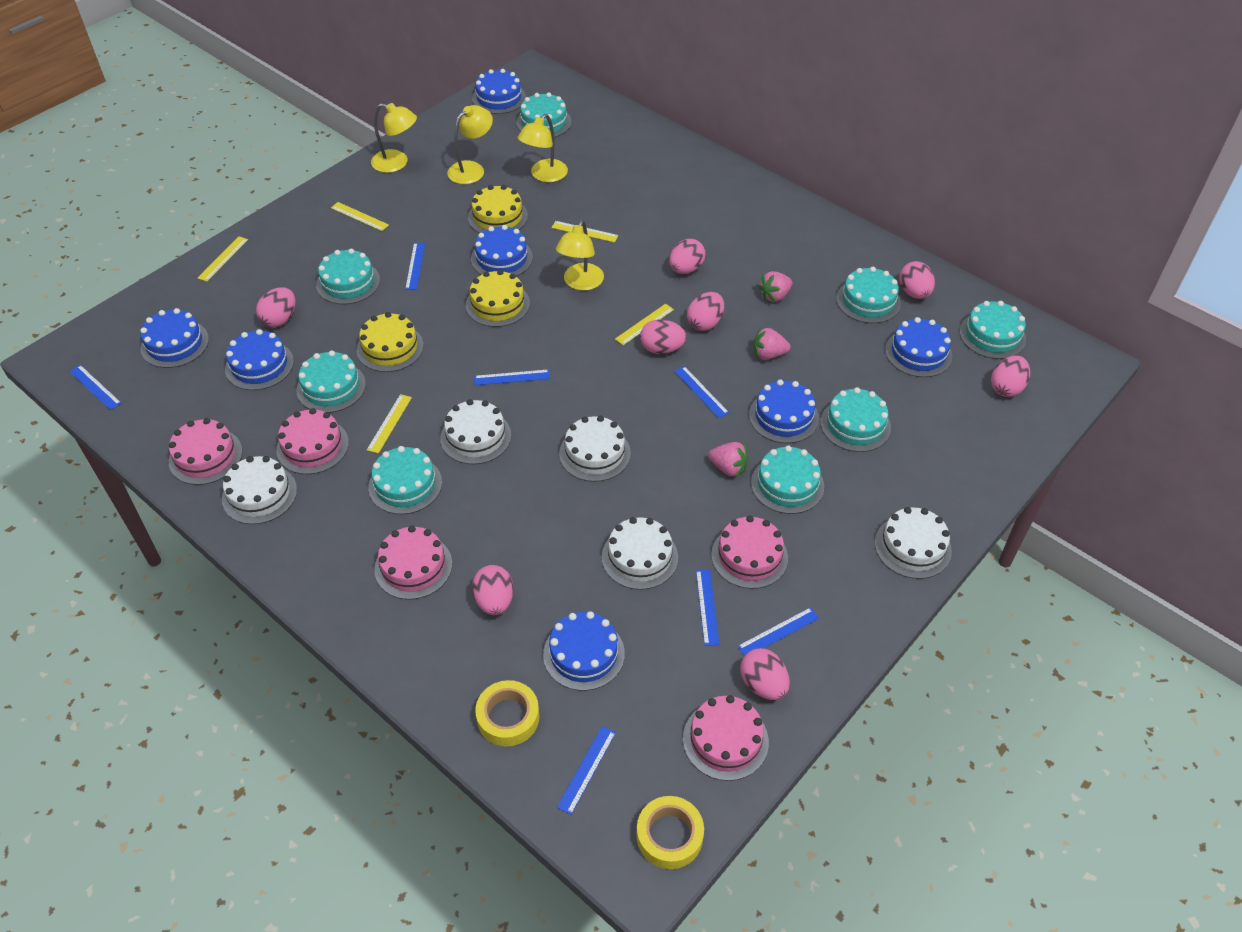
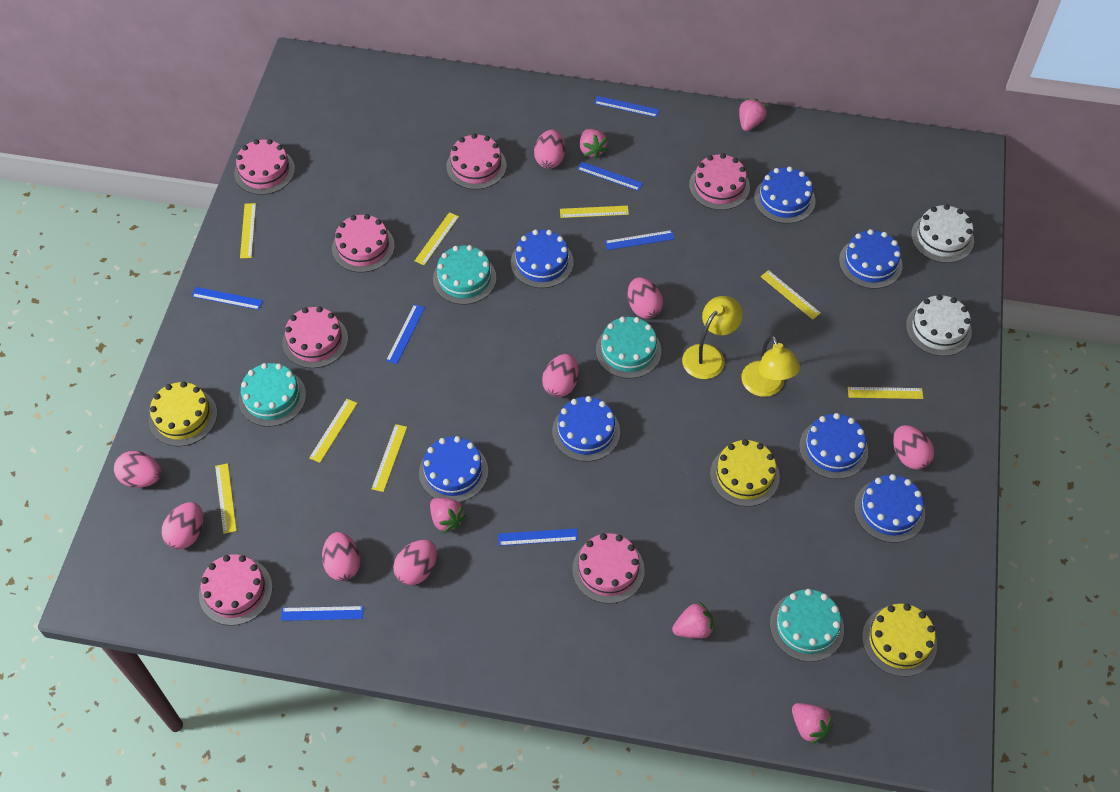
pink cake: 5 -> 7
pink strawberry: 3 -> 5
turquoise cake: 8 -> 4
white cake: 5 -> 2
yellow lamp: 4 -> 2
yellow ruler: 5 -> 8
yellow tape: 2 -> 0

